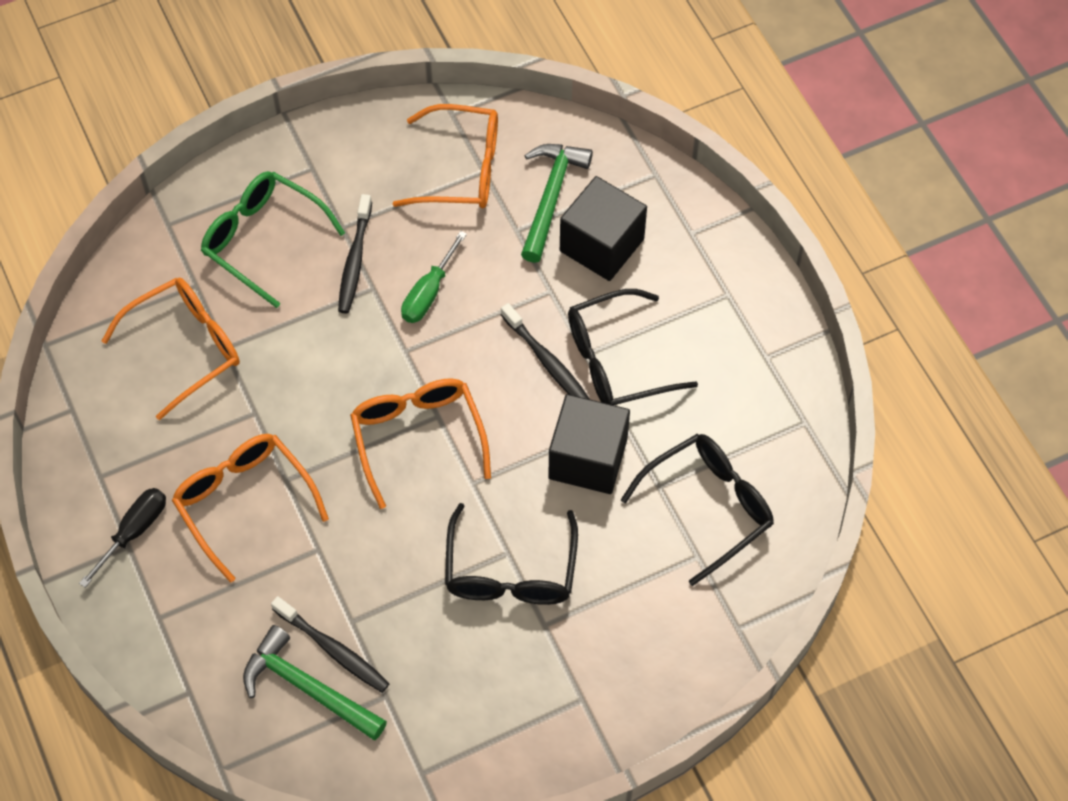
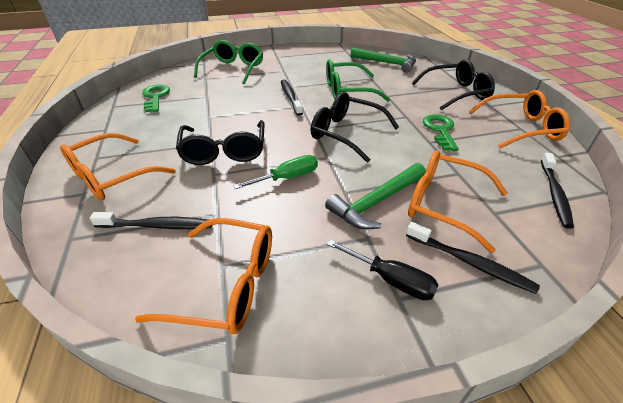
black cube: 2 -> 0
black toothbrush: 3 -> 4
green glasses: 1 -> 2
green key: 0 -> 2

